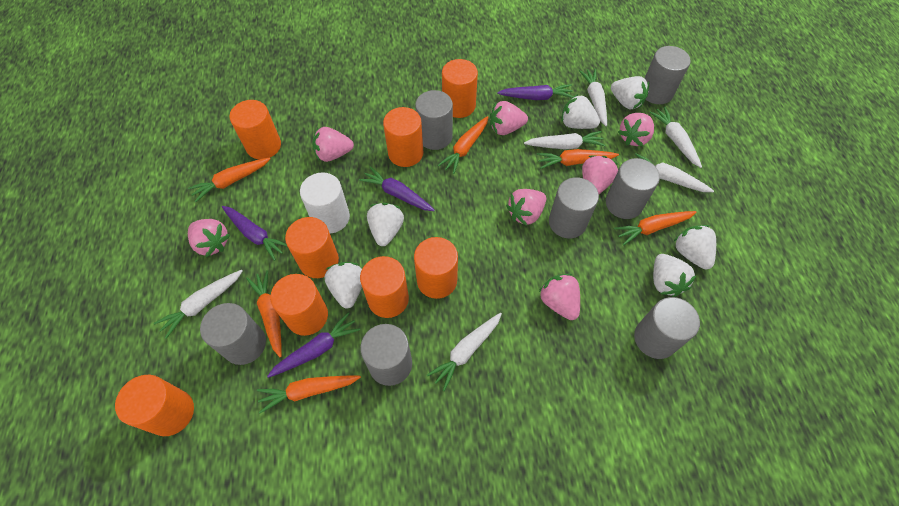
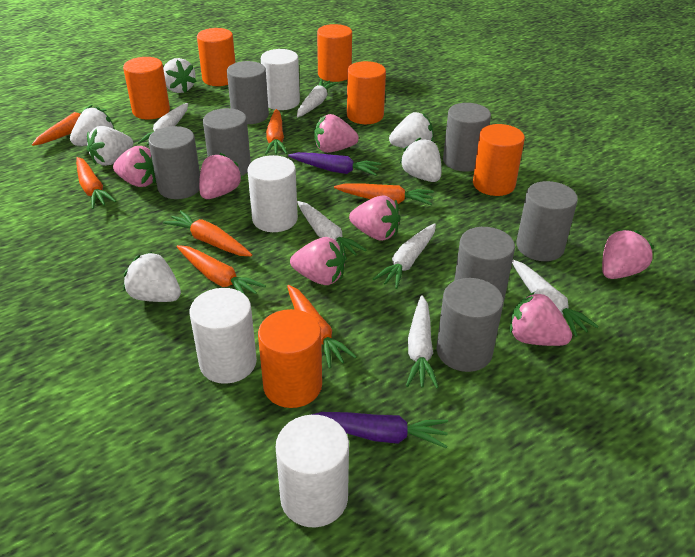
orange carrot: 6 -> 7
orange cylinder: 8 -> 6
purple carrot: 4 -> 2
white cylinder: 1 -> 4

